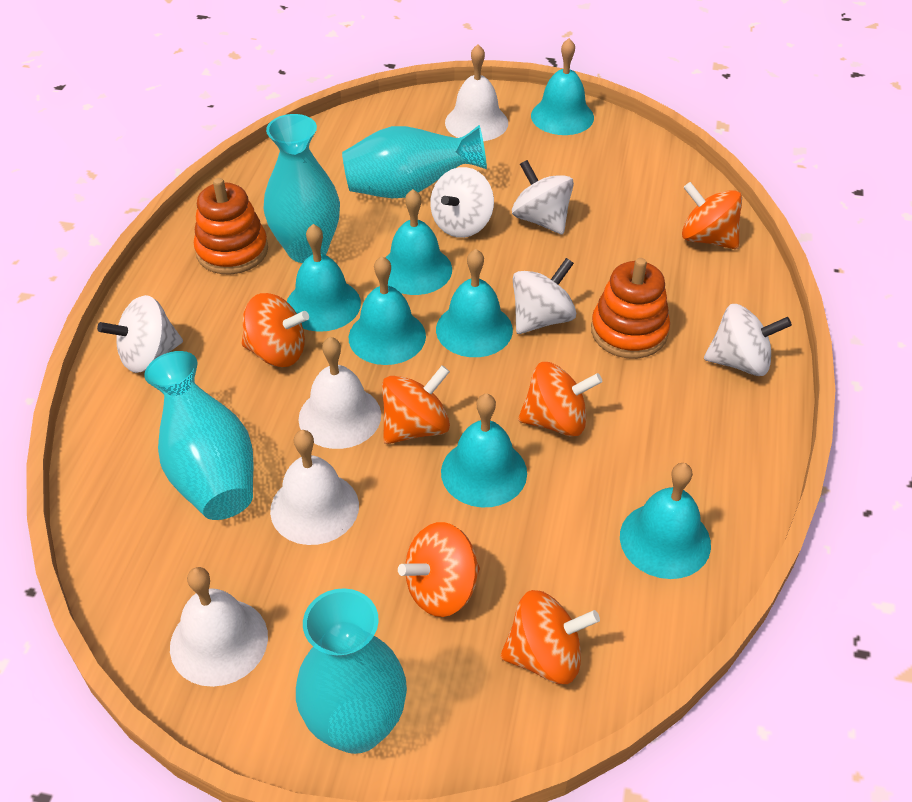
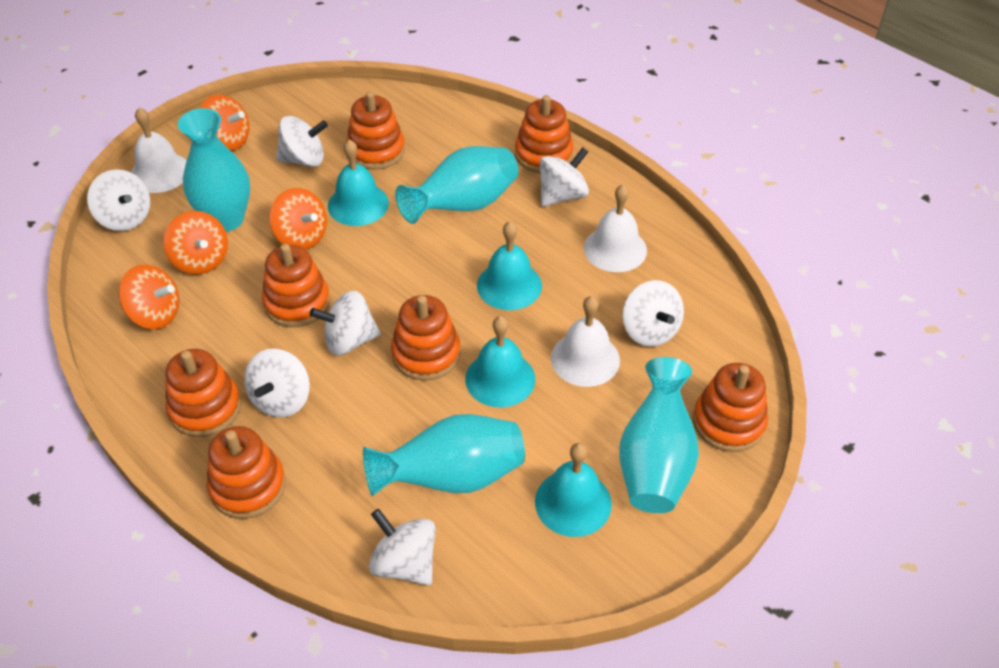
orange spinning top: 6 -> 4
orange stacking toy: 2 -> 7
turquoise bell: 7 -> 4
white bell: 4 -> 3
white spinning top: 5 -> 7

